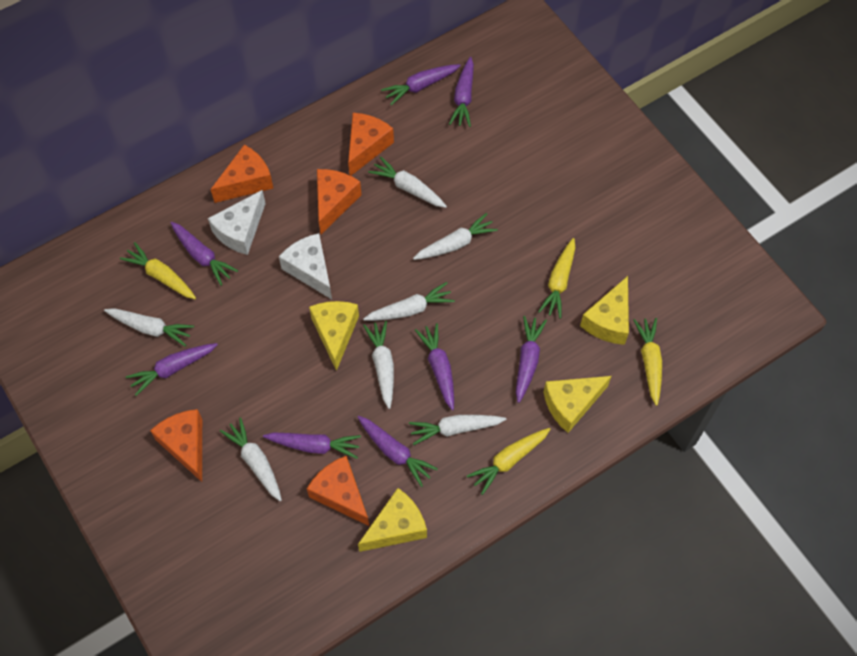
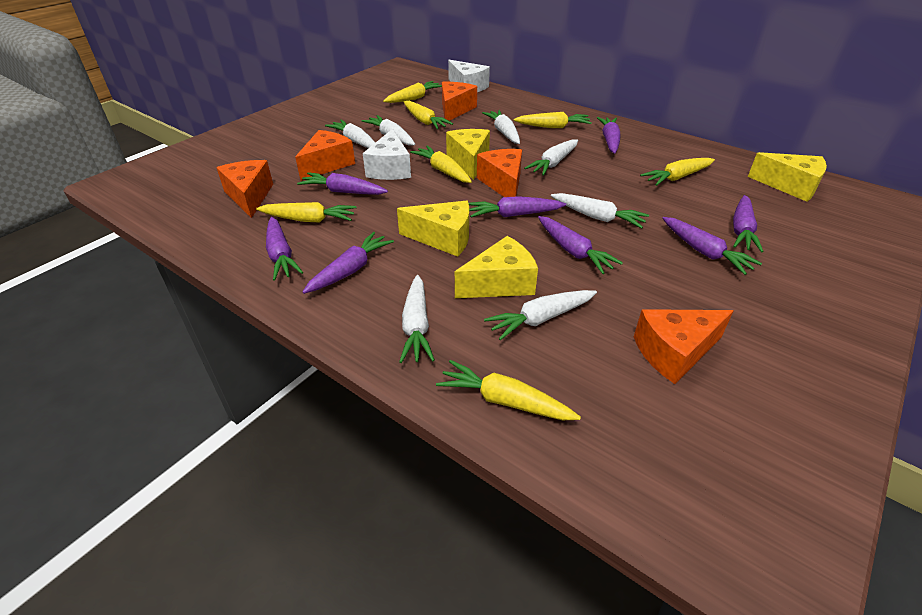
yellow carrot: 4 -> 7

